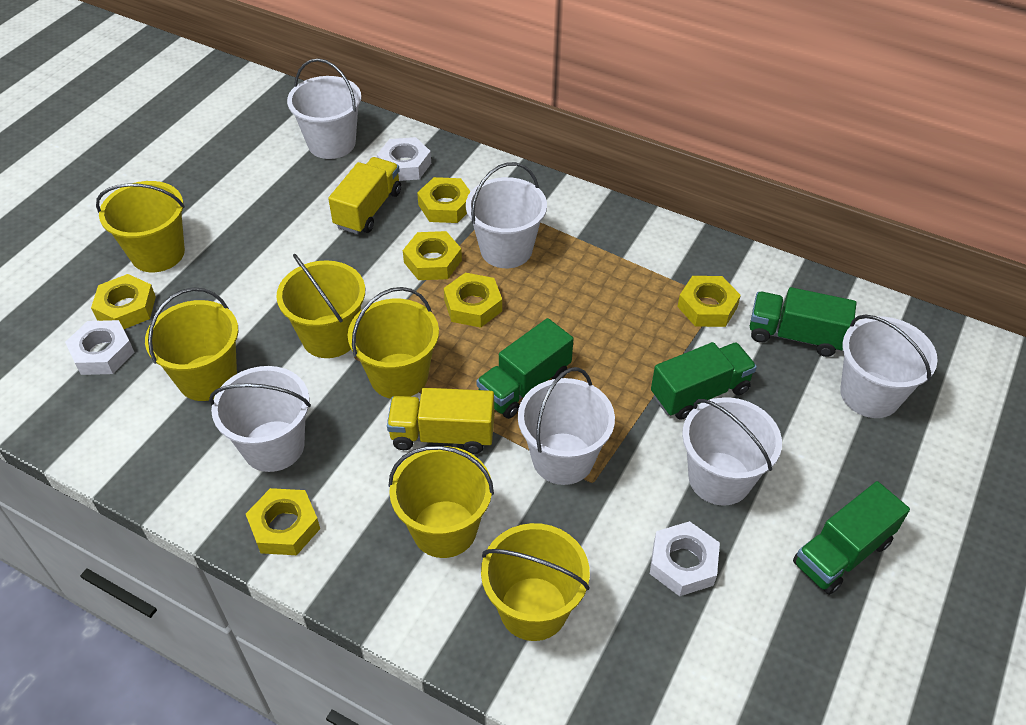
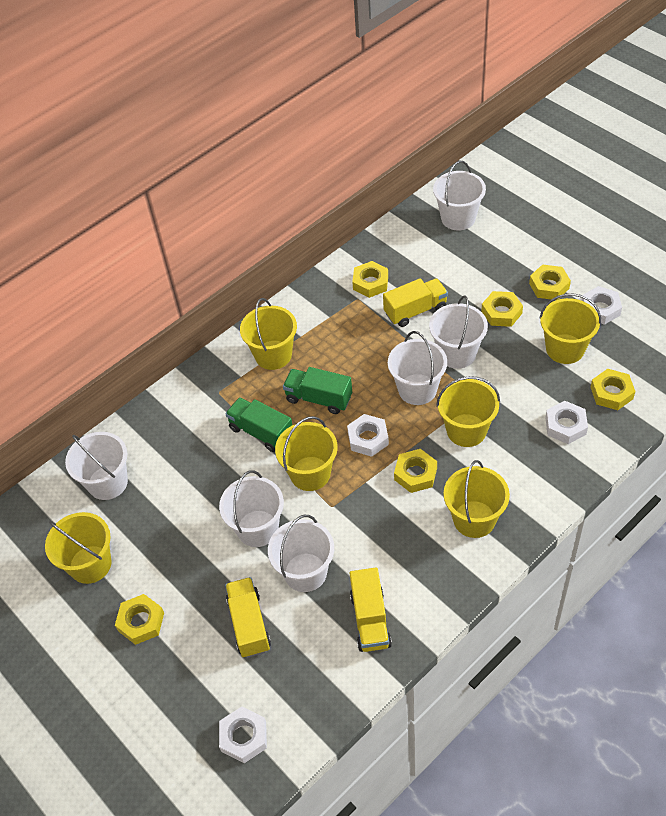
green truck: 4 -> 2
white nut: 3 -> 4
yellow truck: 2 -> 3

